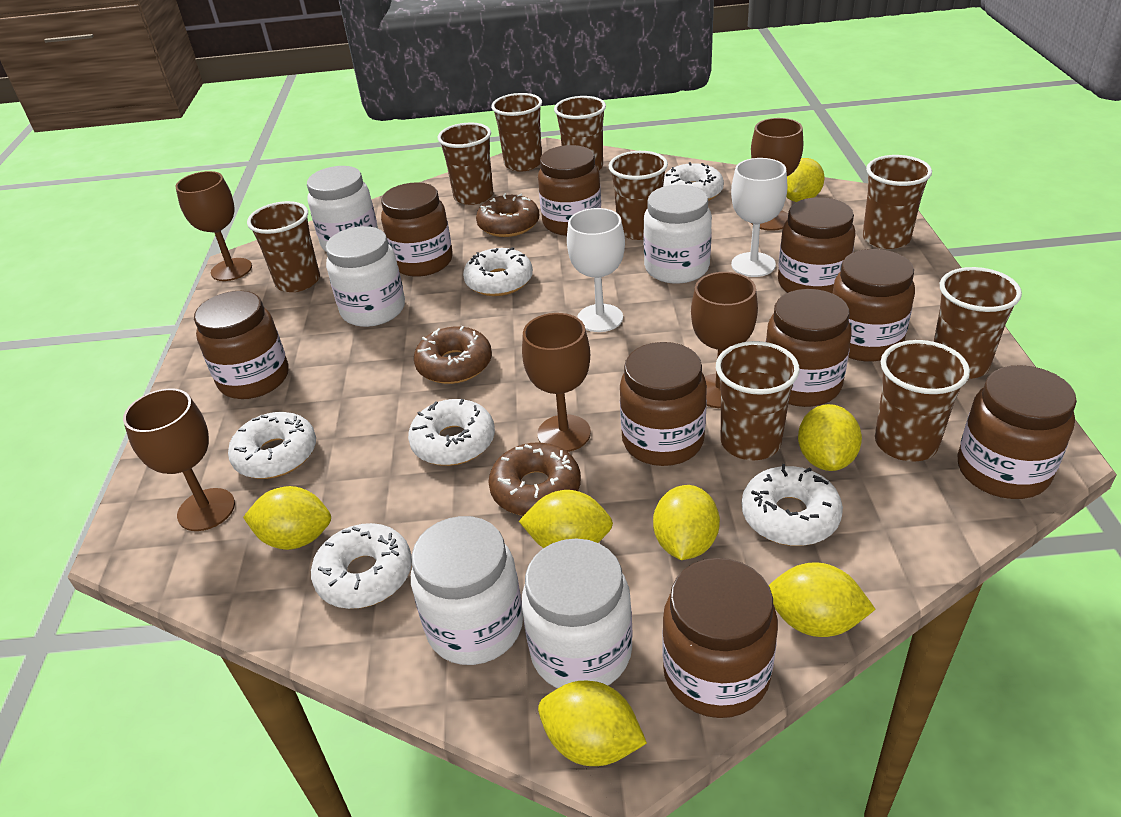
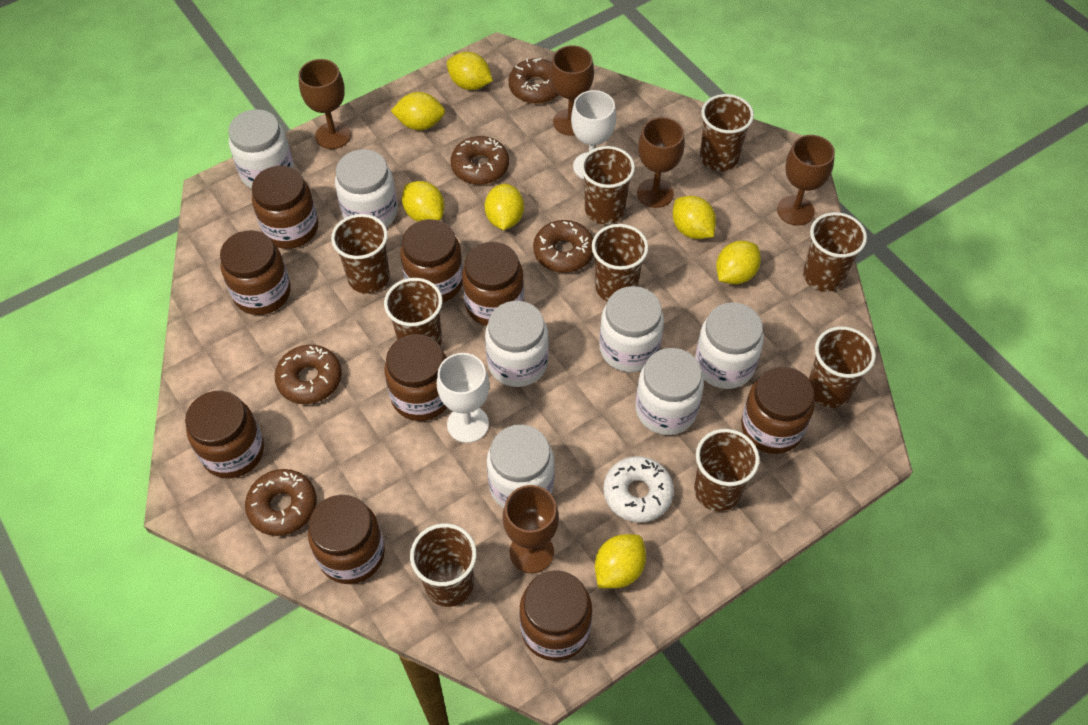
brown donut: 3 -> 5
white donut: 6 -> 1
white jar: 5 -> 7

